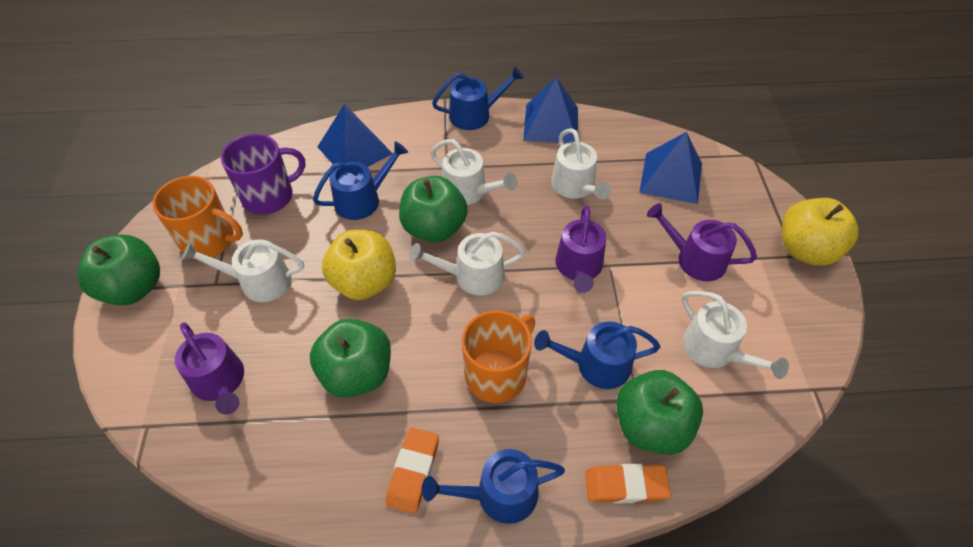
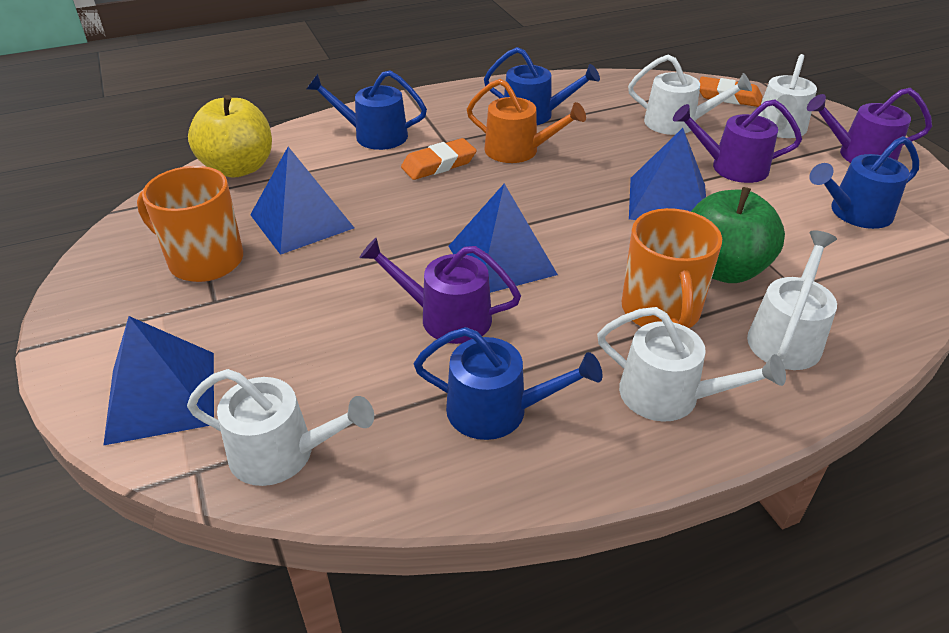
blue pyramid: 3 -> 4
green apple: 4 -> 1
orange watering can: 0 -> 1
purple mug: 1 -> 0
yellow apple: 2 -> 1

